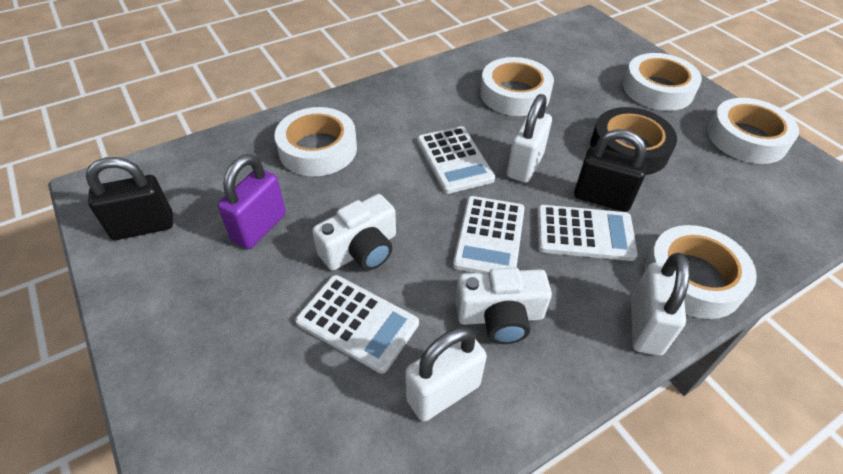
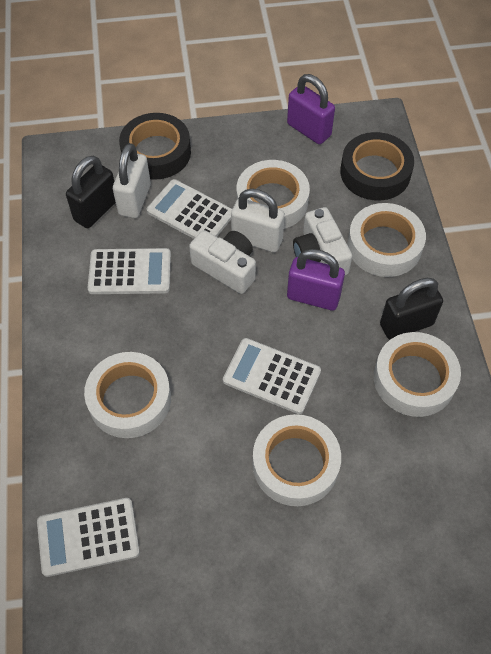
black tape: 1 -> 2
purple padlock: 1 -> 2
white padlock: 3 -> 2

